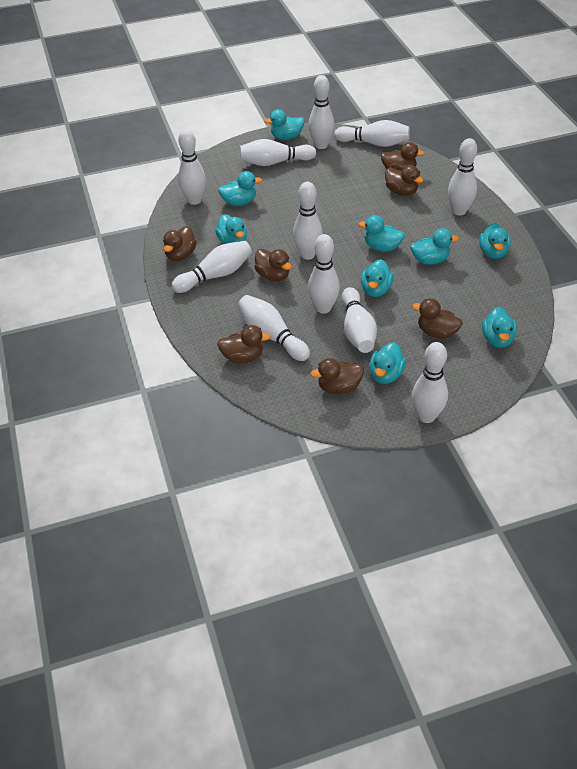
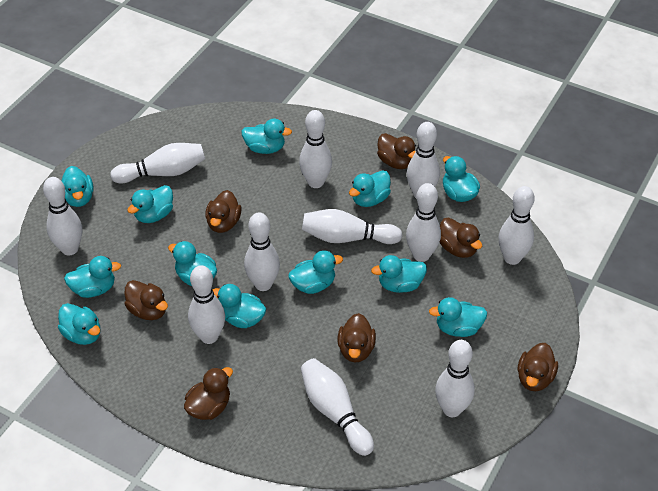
turquoise duck: 9 -> 12

